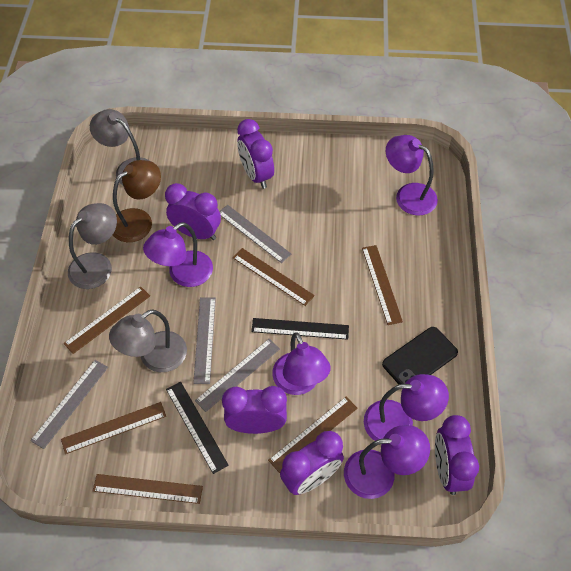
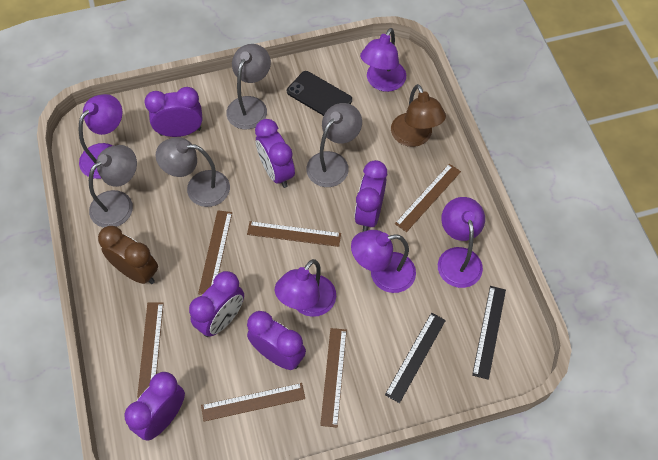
brown clock: 0 -> 1
grey lamp: 3 -> 4
grey ruler: 4 -> 0
purple clock: 5 -> 6

